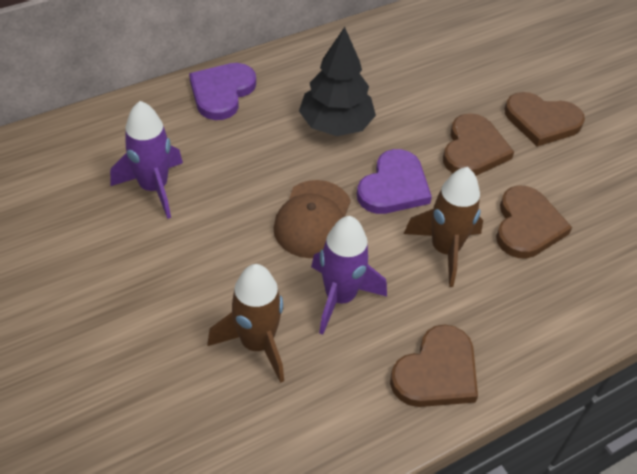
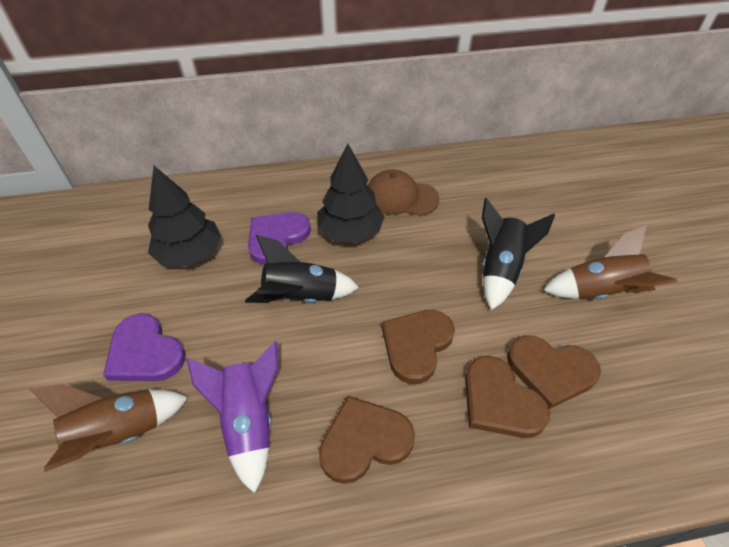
black rocket: 0 -> 2
black tree: 1 -> 2
purple rocket: 2 -> 1

